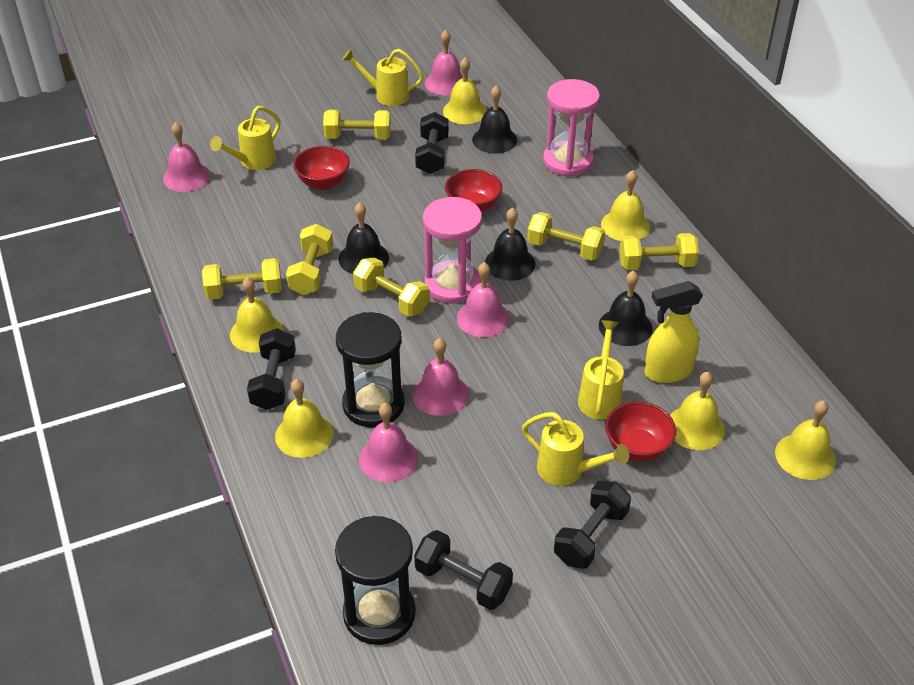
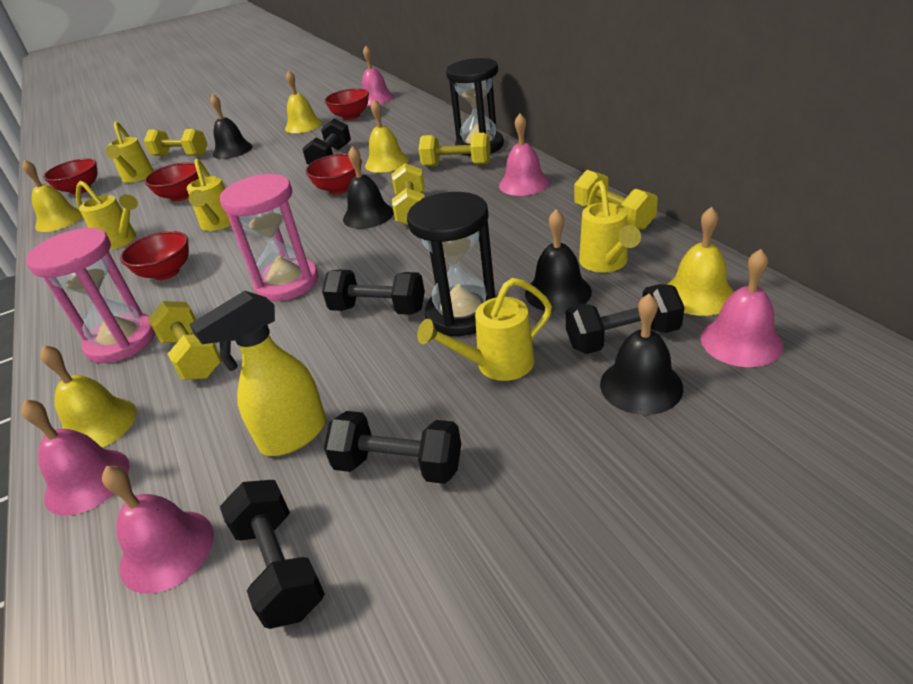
black dumbbell: 4 -> 5
red bowl: 3 -> 5
yellow bell: 6 -> 5
yellow dumbbell: 6 -> 5
yellow watering can: 4 -> 5

